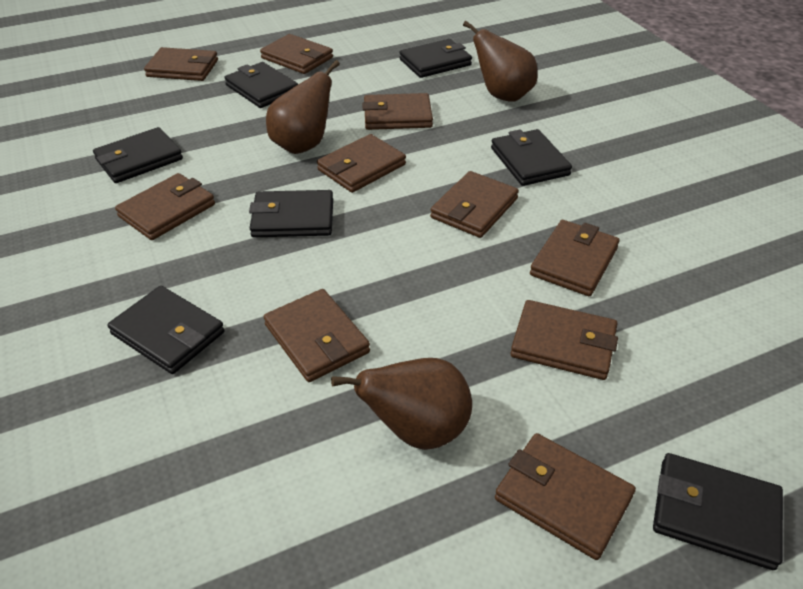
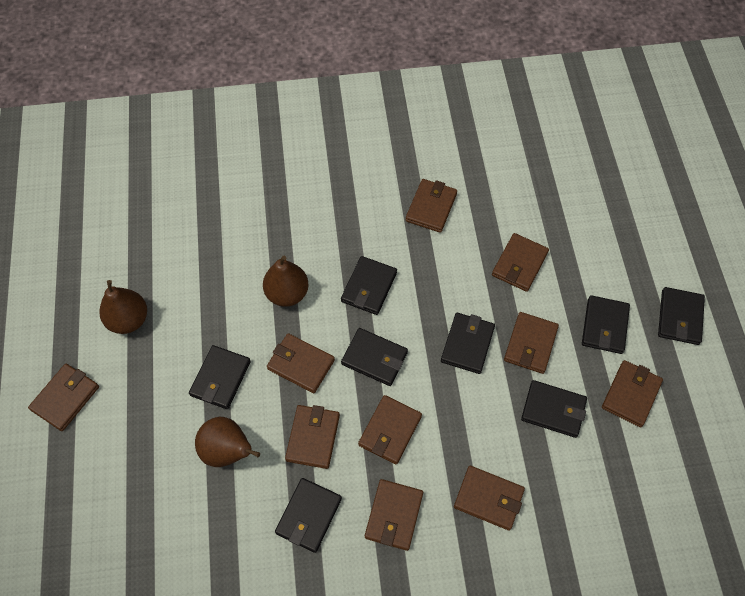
black wallet: 7 -> 8

